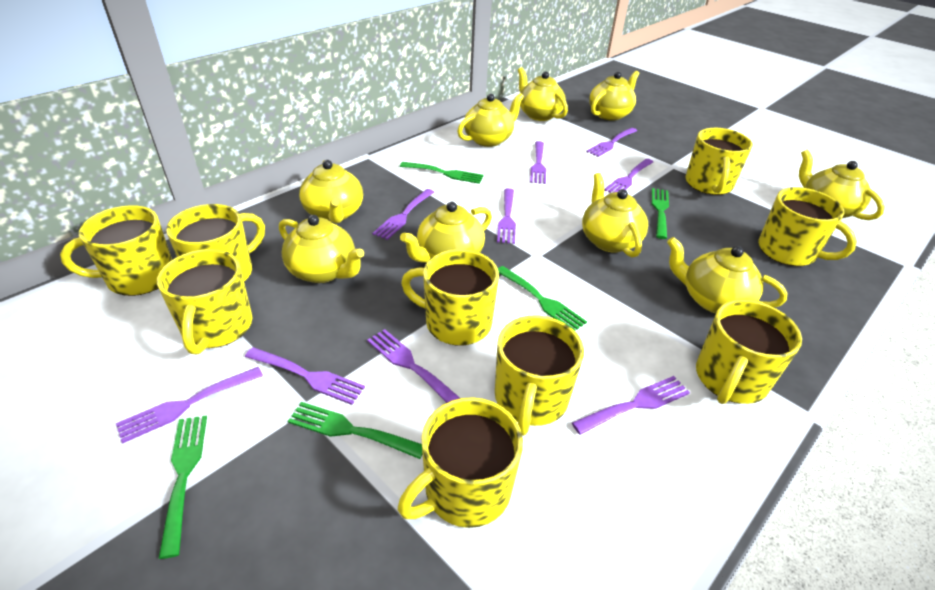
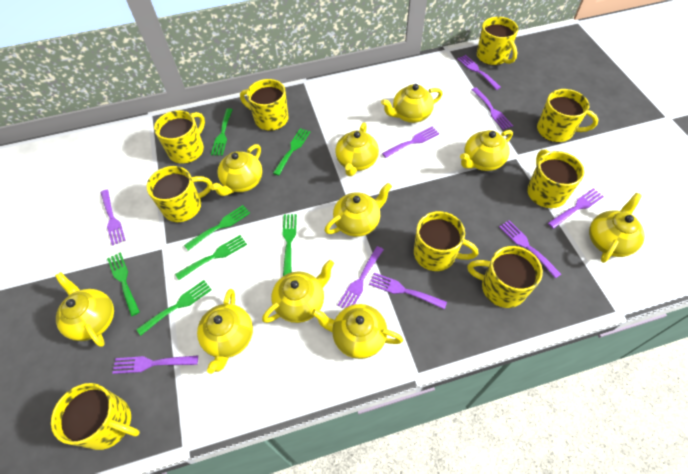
green fork: 5 -> 7
yellow teapot: 9 -> 10

